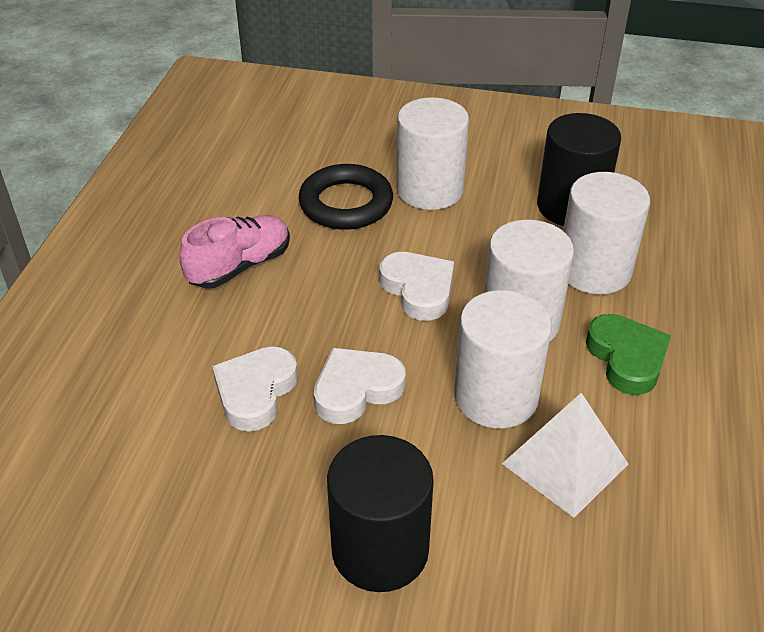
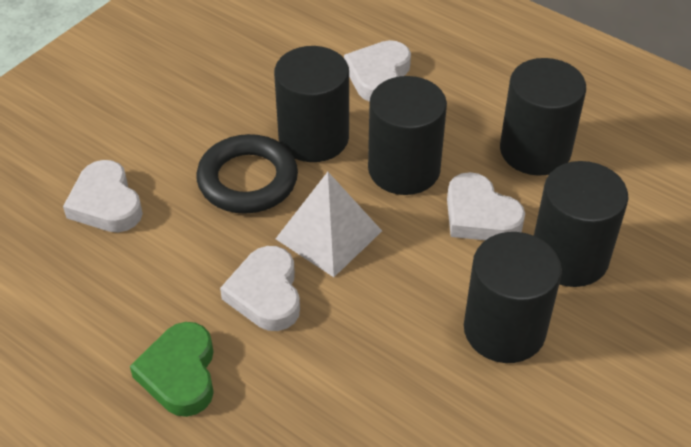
black cylinder: 2 -> 5
pink shoe: 1 -> 0
white cylinder: 4 -> 0
white heart: 3 -> 4

